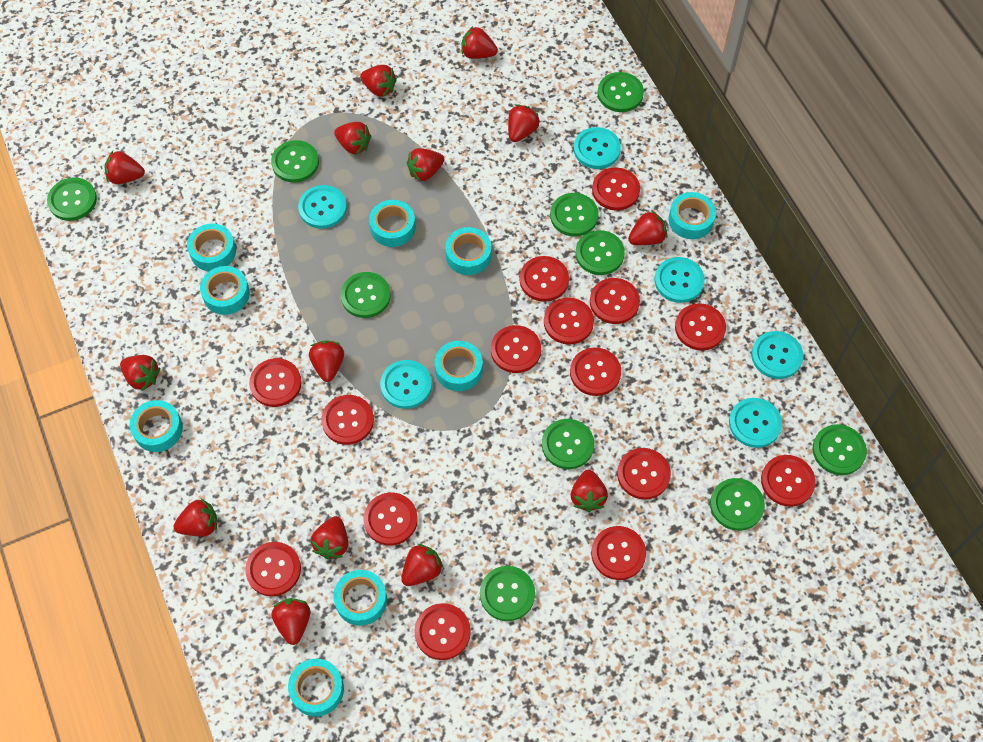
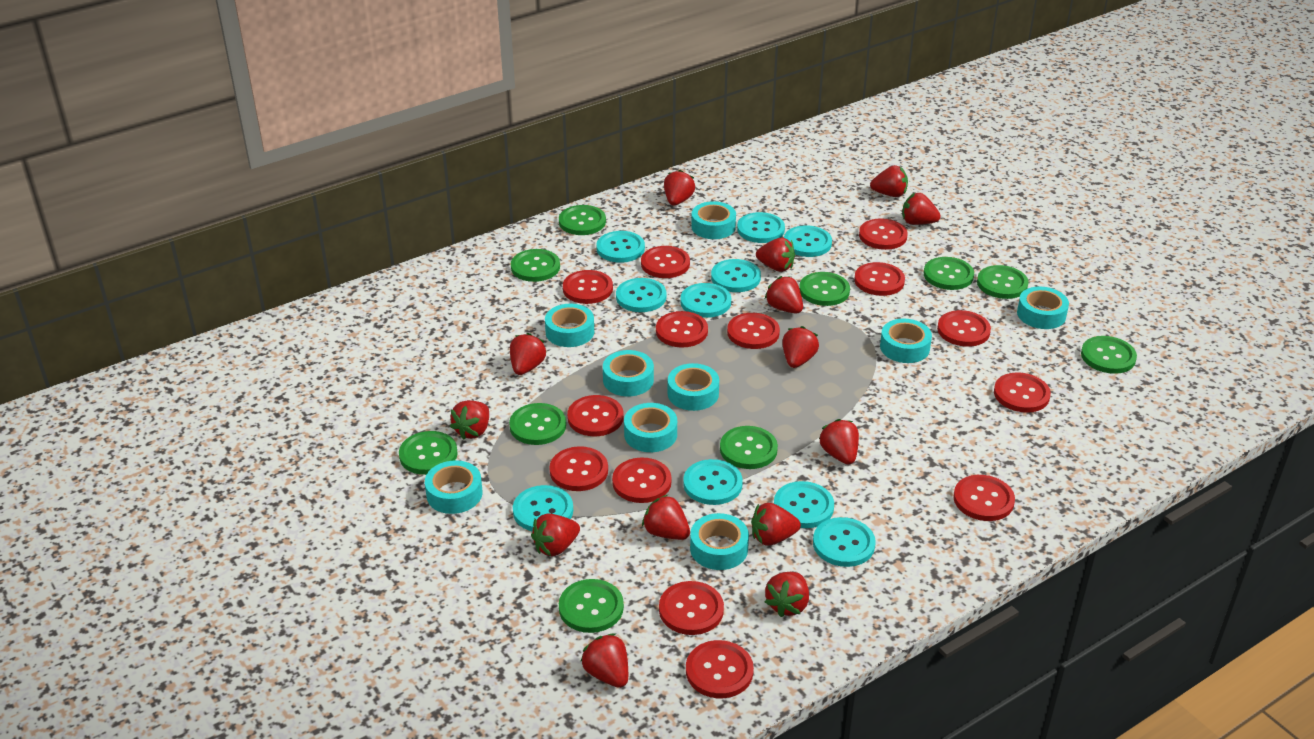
red button: 15 -> 14
turquoise button: 6 -> 10

